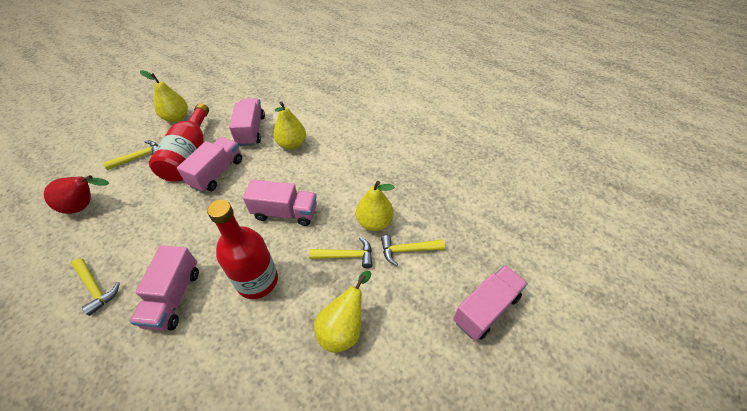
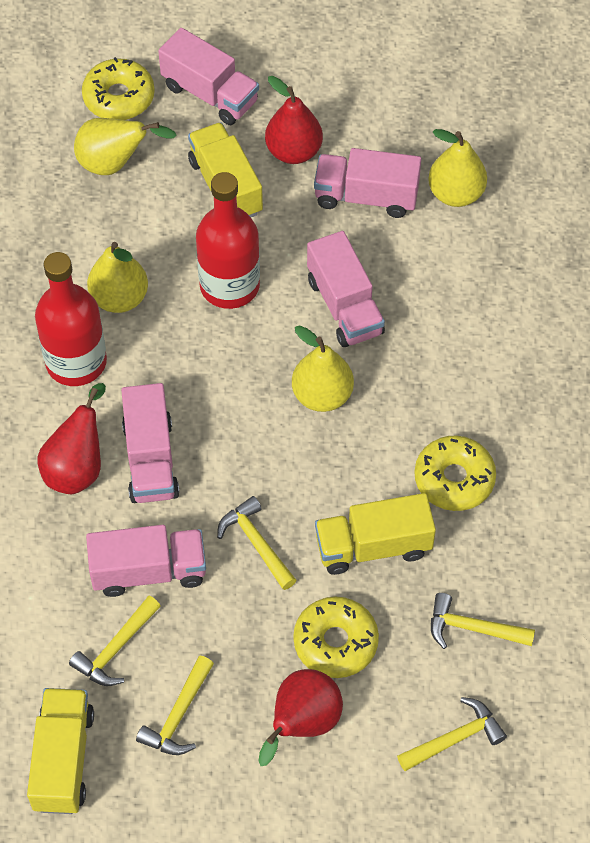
red pear: 1 -> 3
yellow donut: 0 -> 3
yellow hammer: 4 -> 5
yellow truck: 0 -> 3

